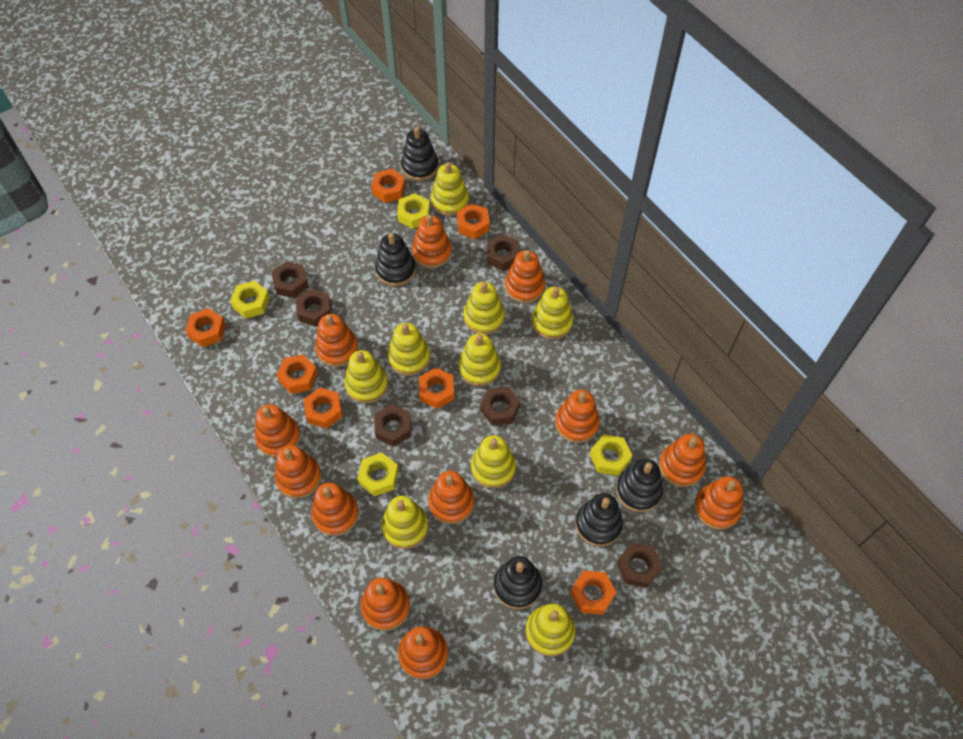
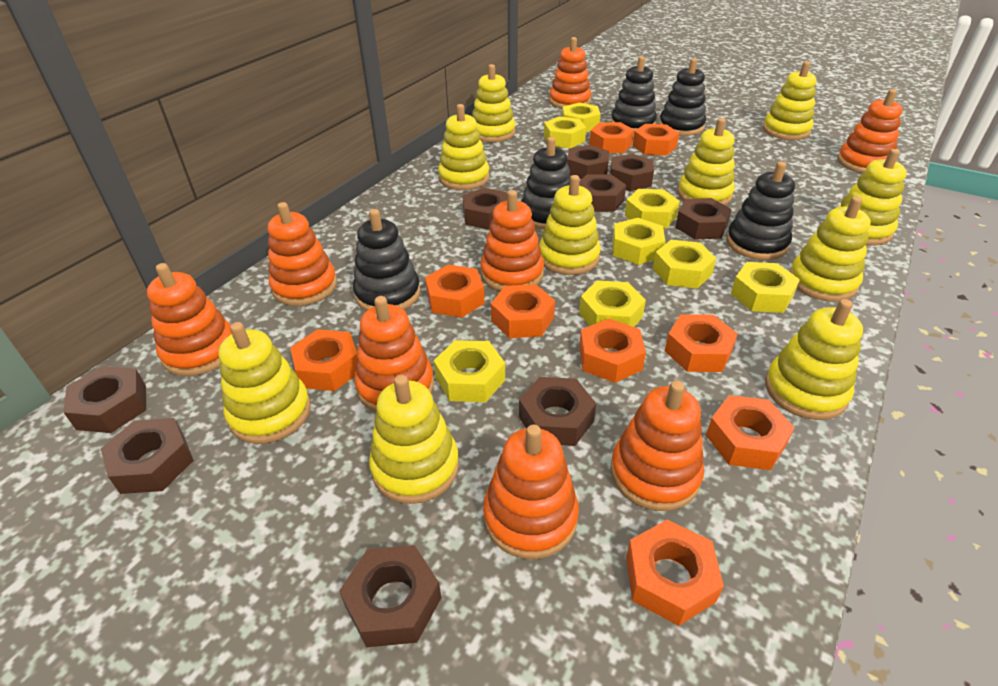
brown nut: 6 -> 9
orange nut: 7 -> 9
orange stacking toy: 12 -> 8
yellow nut: 4 -> 8
yellow stacking toy: 9 -> 10

